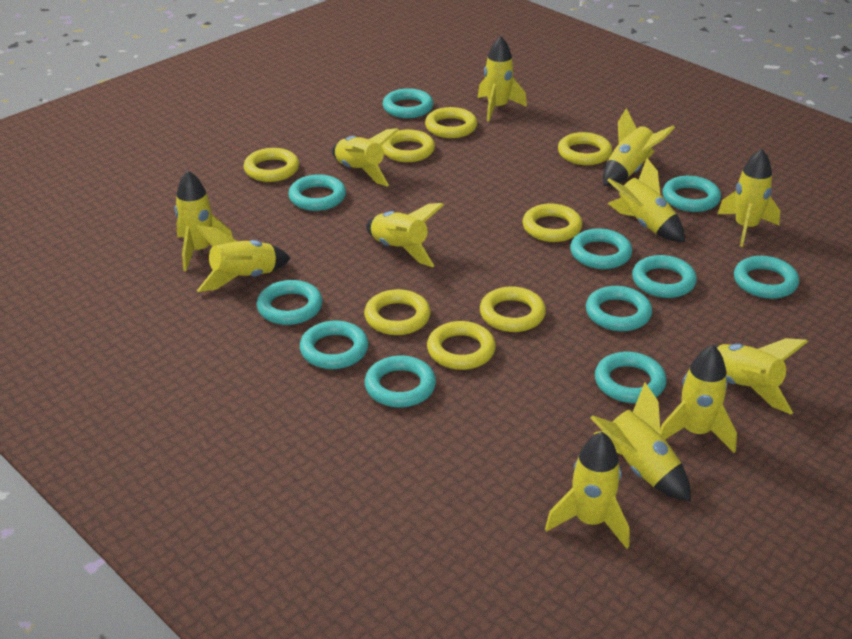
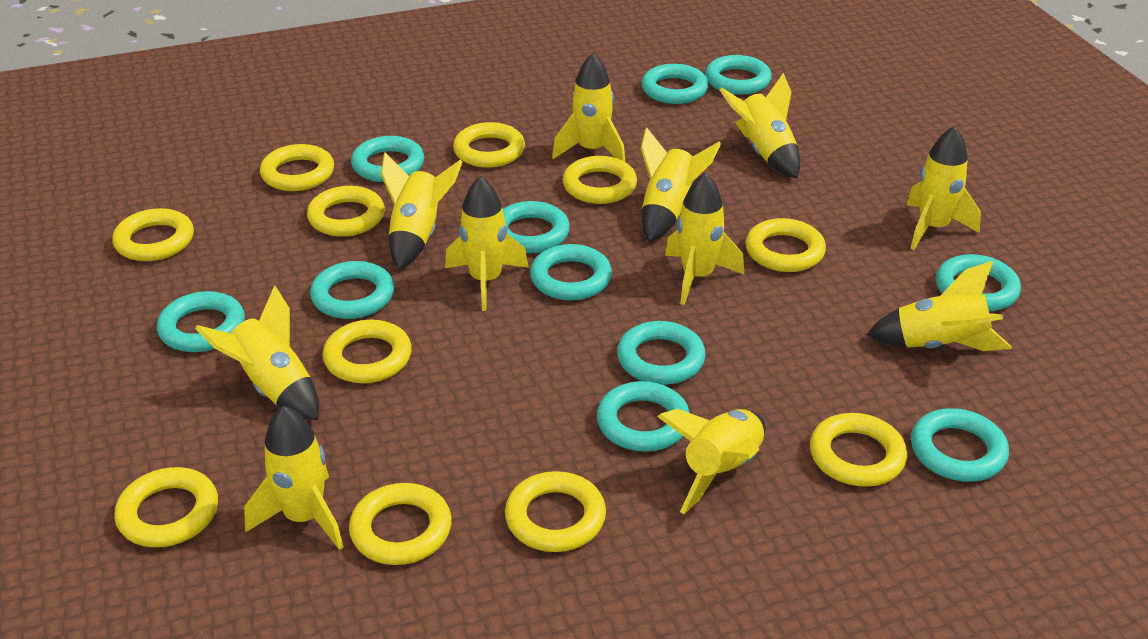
yellow ring: 8 -> 11
yellow rocket: 12 -> 11

